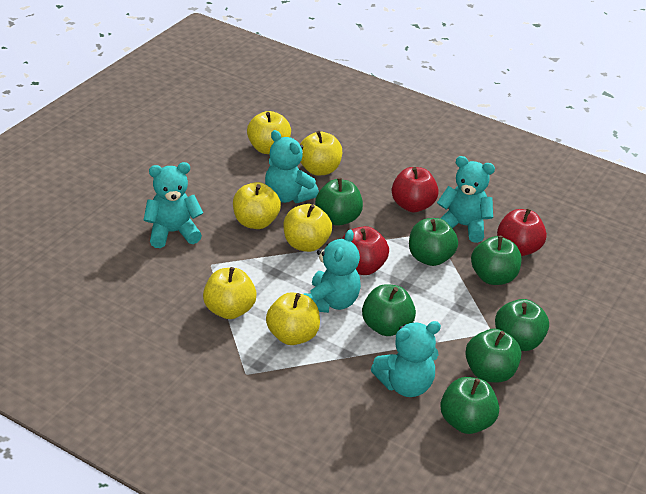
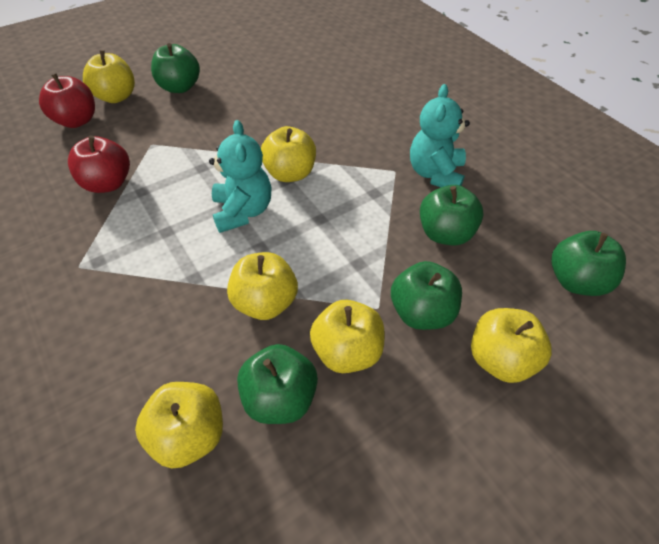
green apple: 7 -> 5
red apple: 3 -> 2
turquoise teddy bear: 5 -> 2

